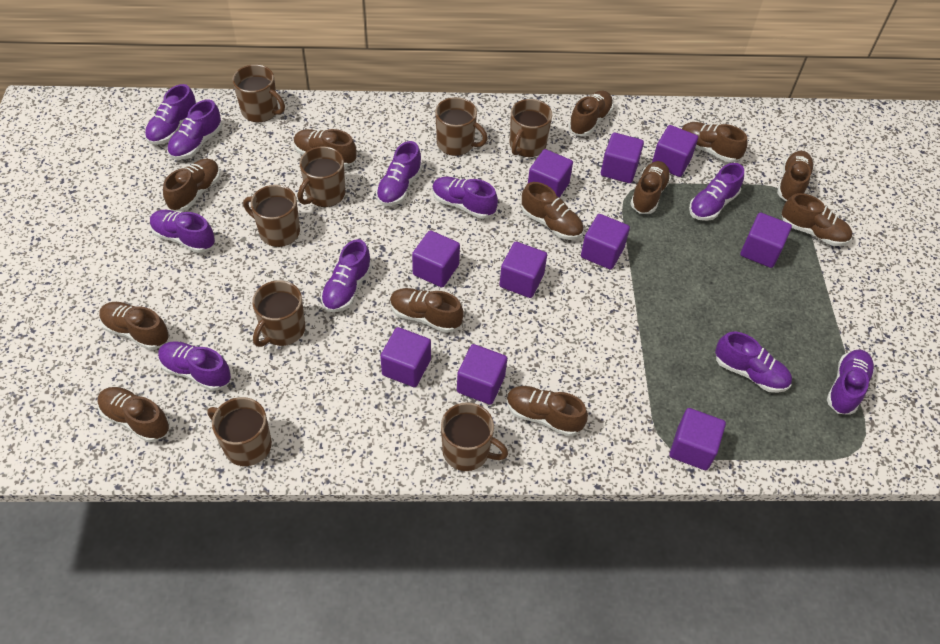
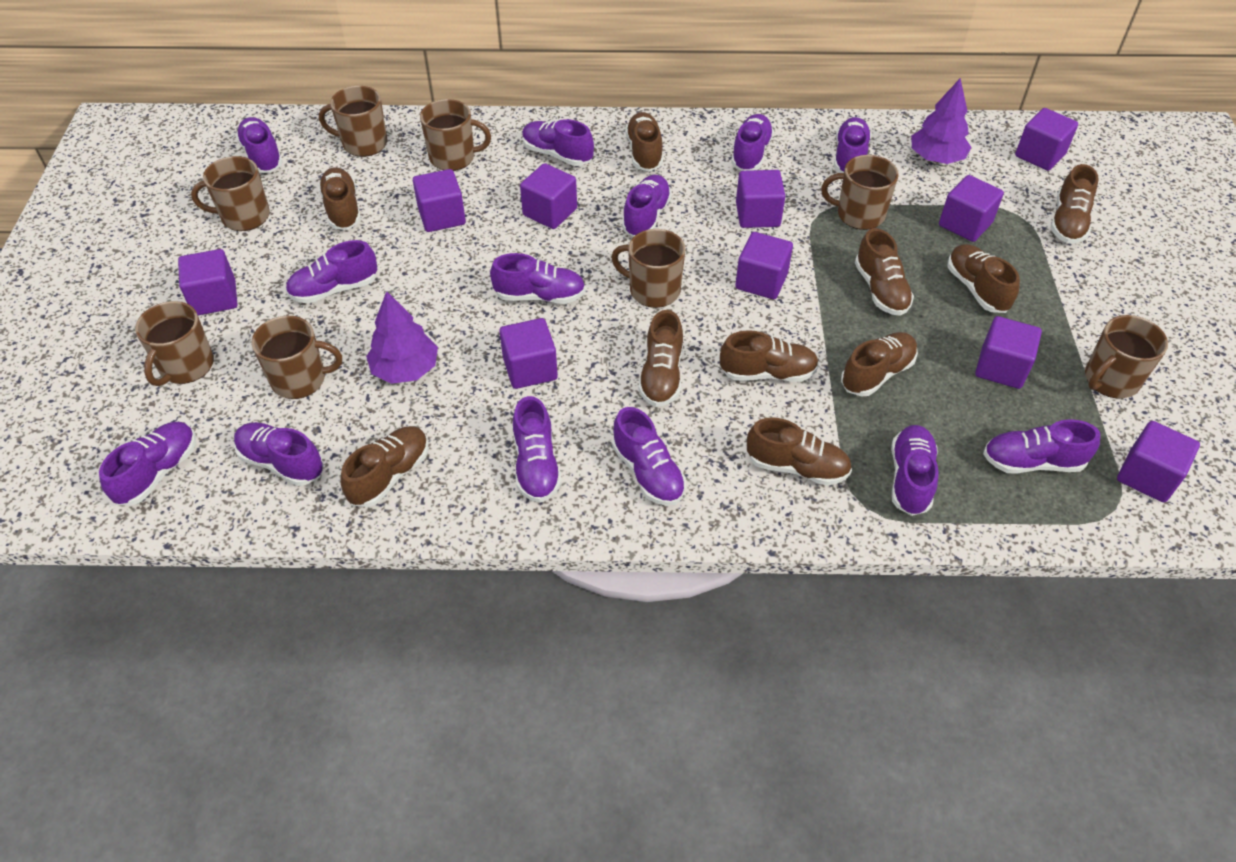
brown shoe: 12 -> 10
purple shoe: 10 -> 13
purple tree: 0 -> 2

